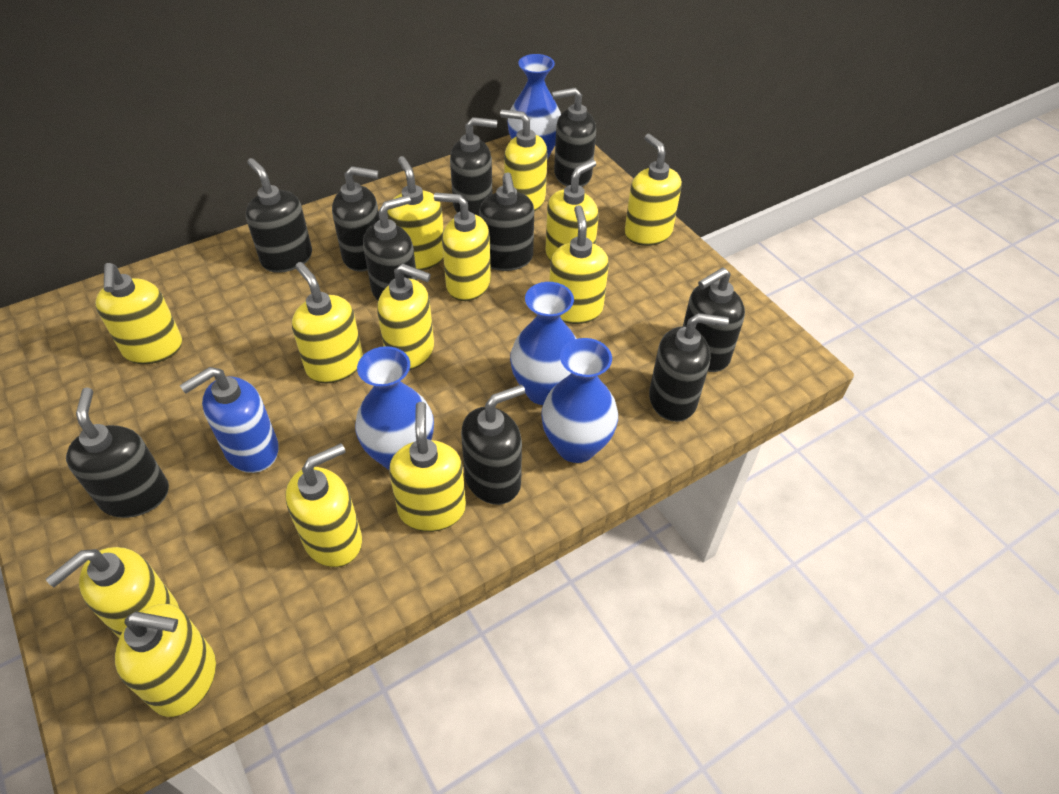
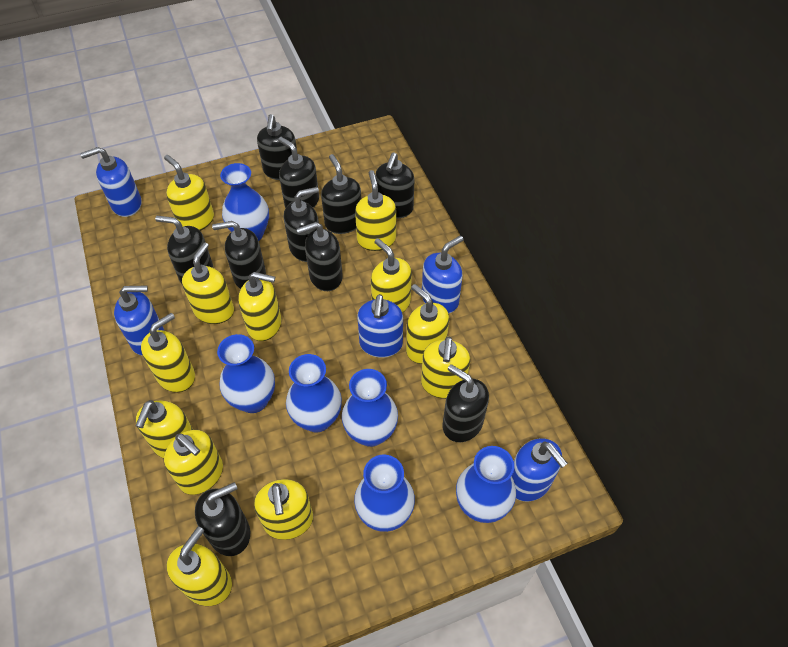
blue soap dispenser: 1 -> 5
blue vase: 4 -> 6
yellow soap dispenser: 13 -> 12

